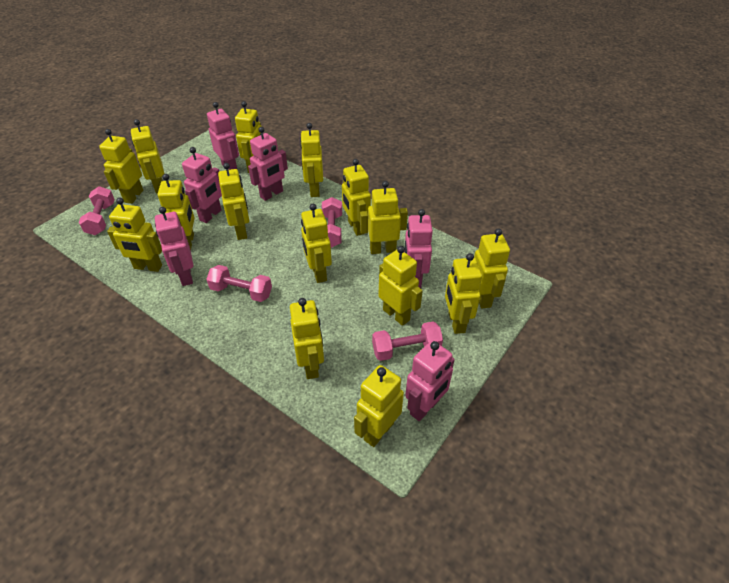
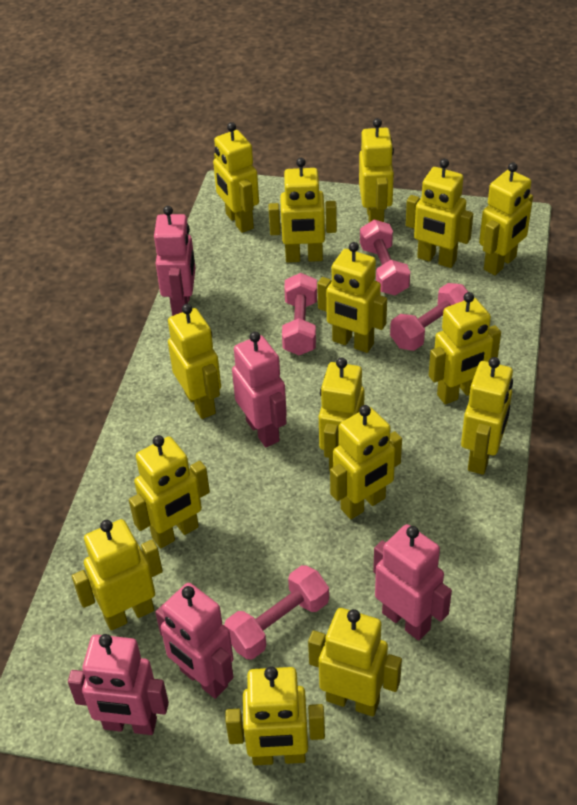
pink robot: 6 -> 5

